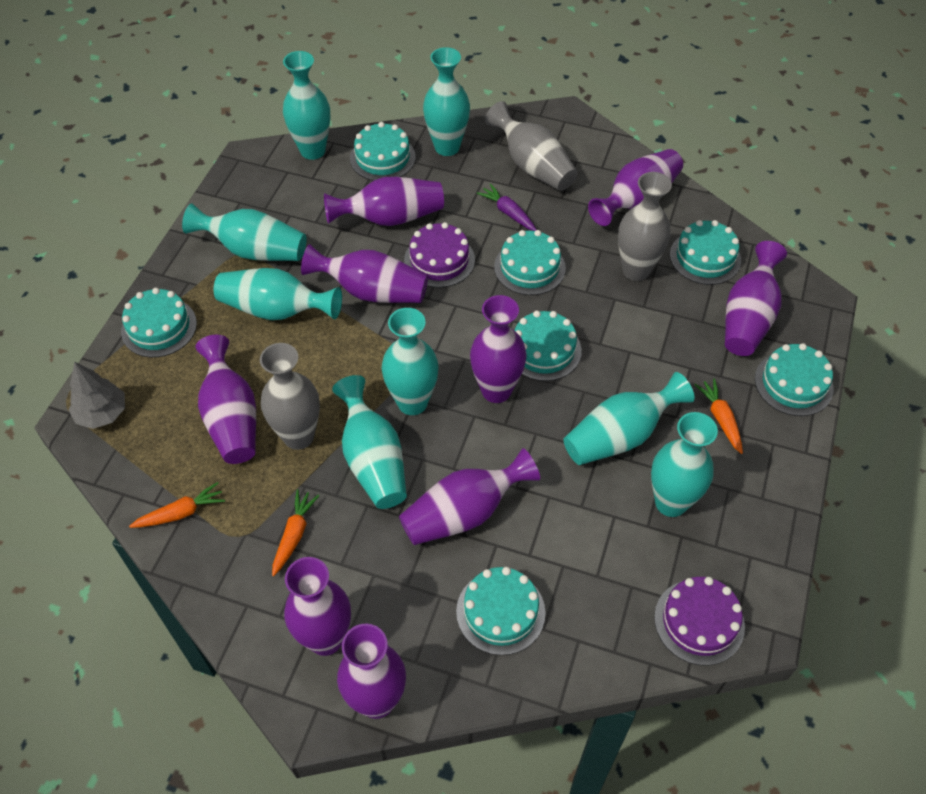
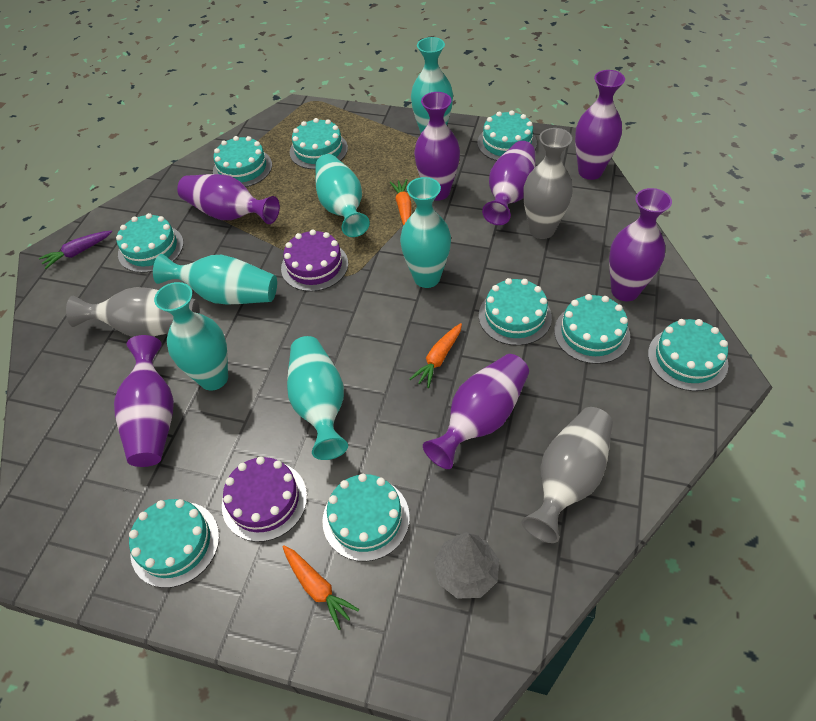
purple vase: 9 -> 7
turquoise cake: 7 -> 9
turquoise vase: 8 -> 6

